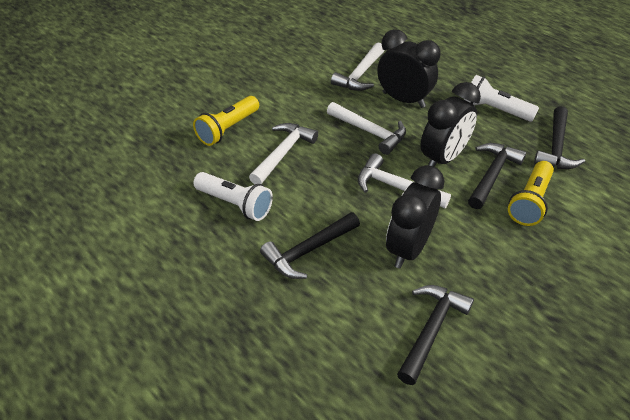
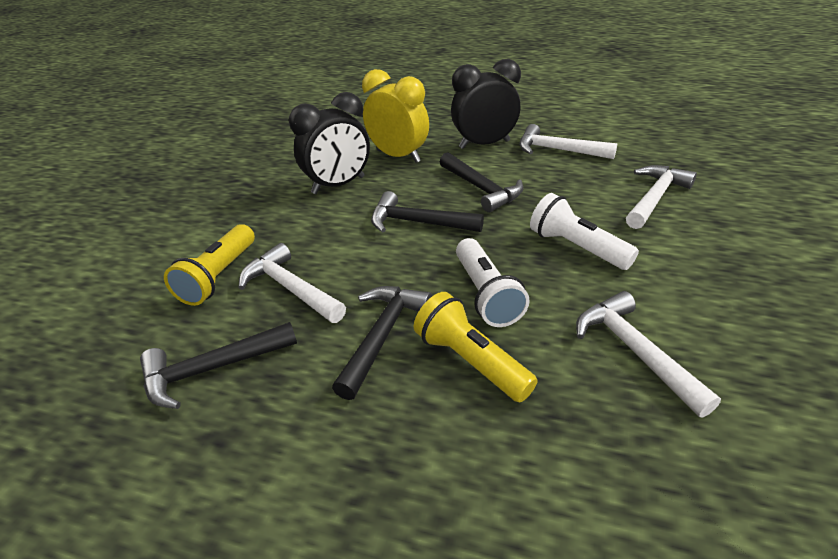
black clock: 3 -> 2
yellow clock: 0 -> 1

